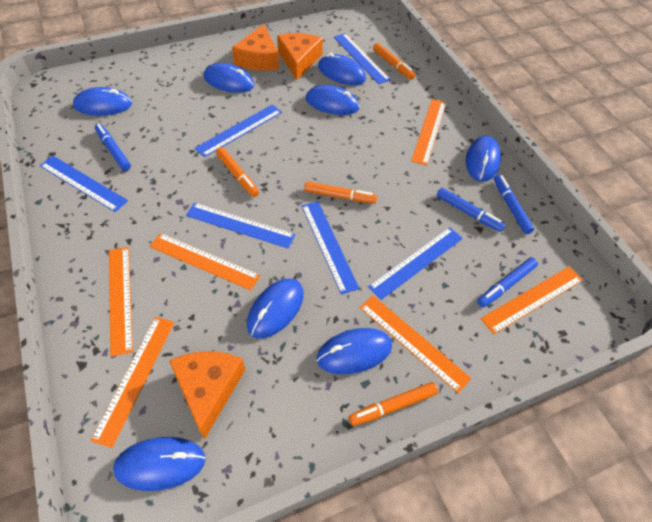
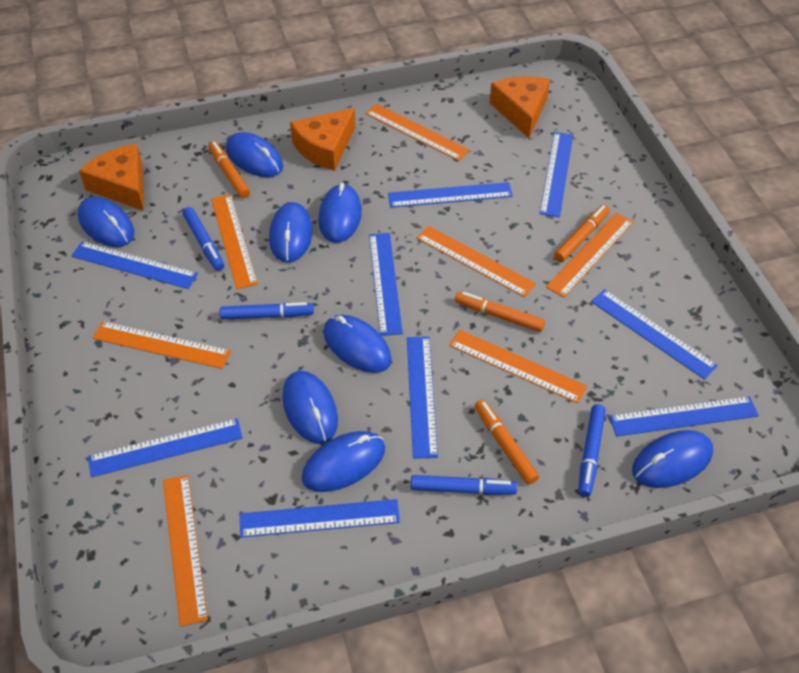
blue ruler: 6 -> 9
orange ruler: 6 -> 7

